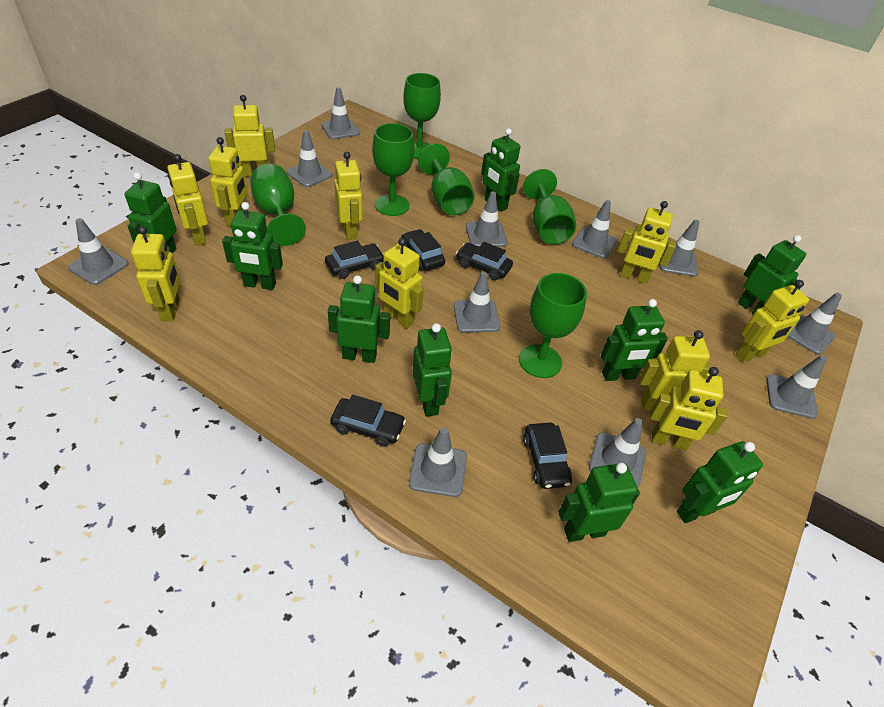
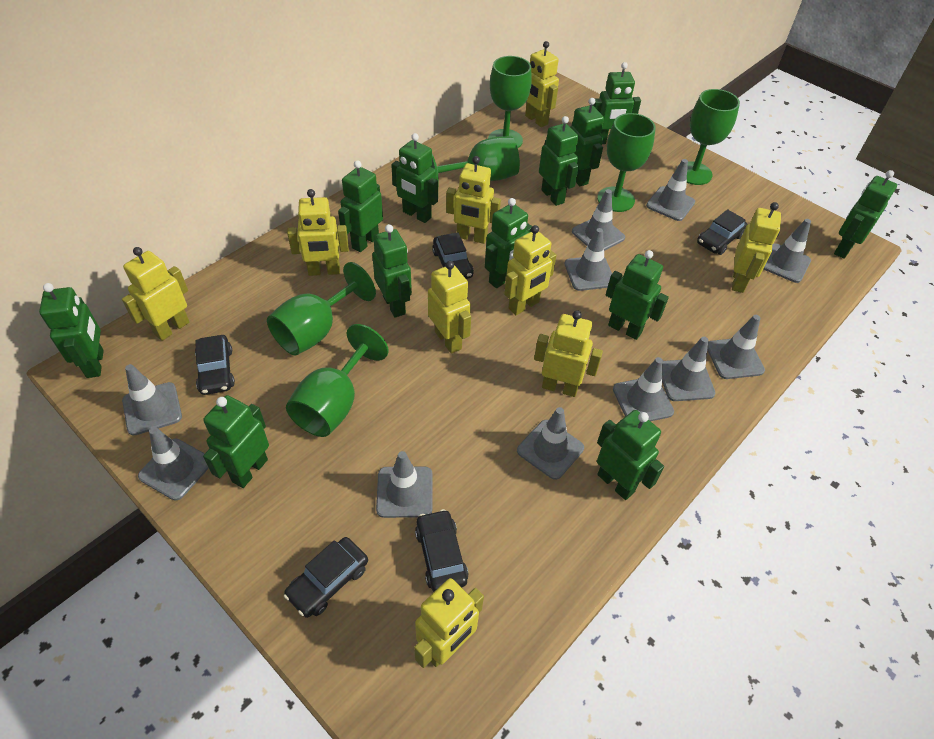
green robot: 9 -> 12
yellow robot: 10 -> 9

